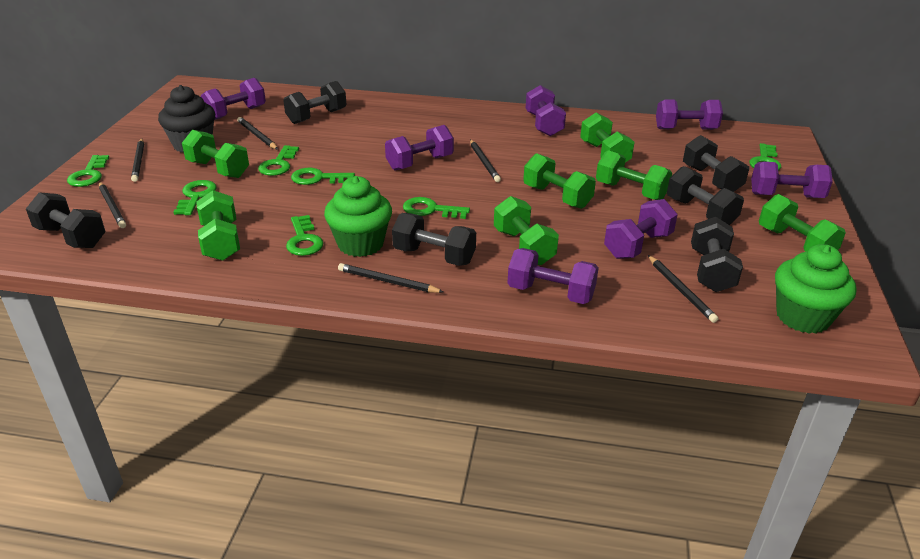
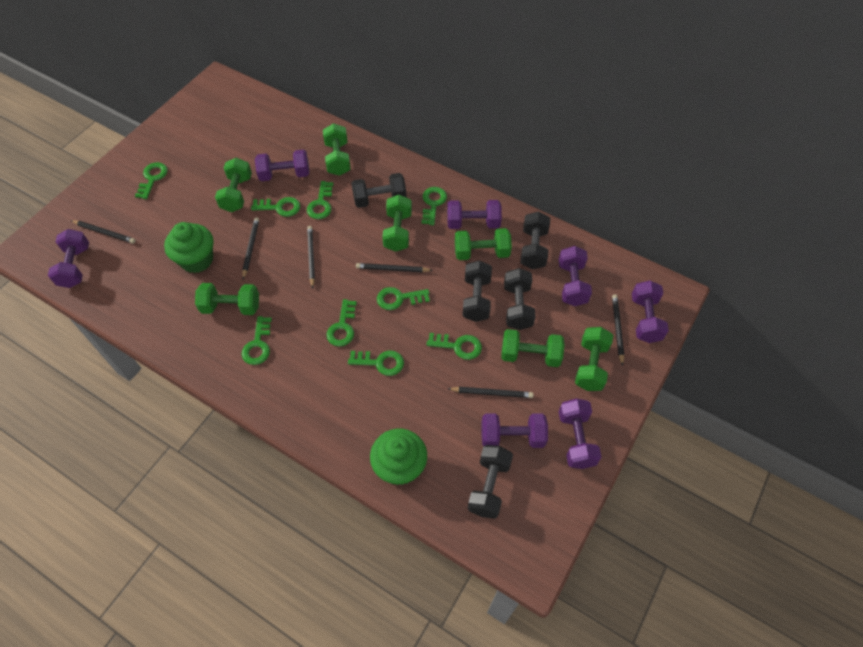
black cupcake: 1 -> 0
black dumbbell: 6 -> 5
green key: 7 -> 9

